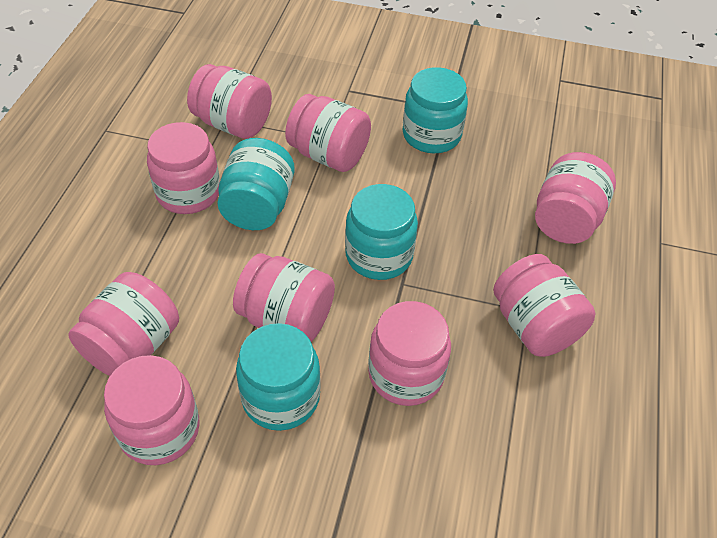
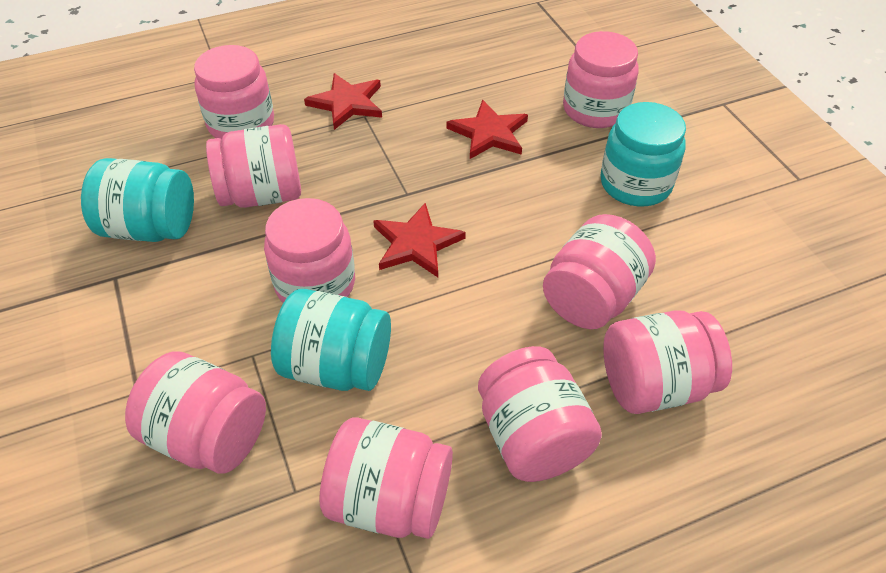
red star: 0 -> 3
turquoise jar: 4 -> 3

